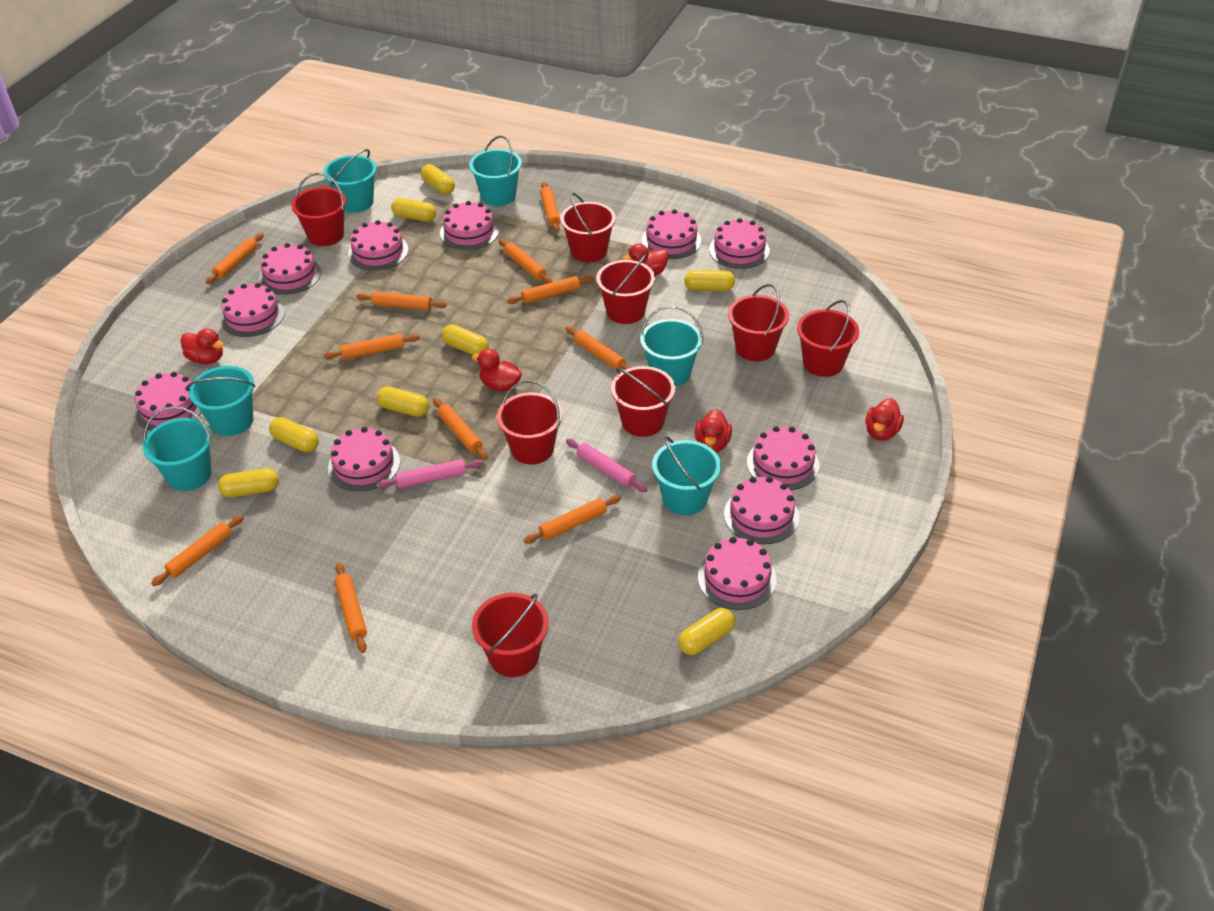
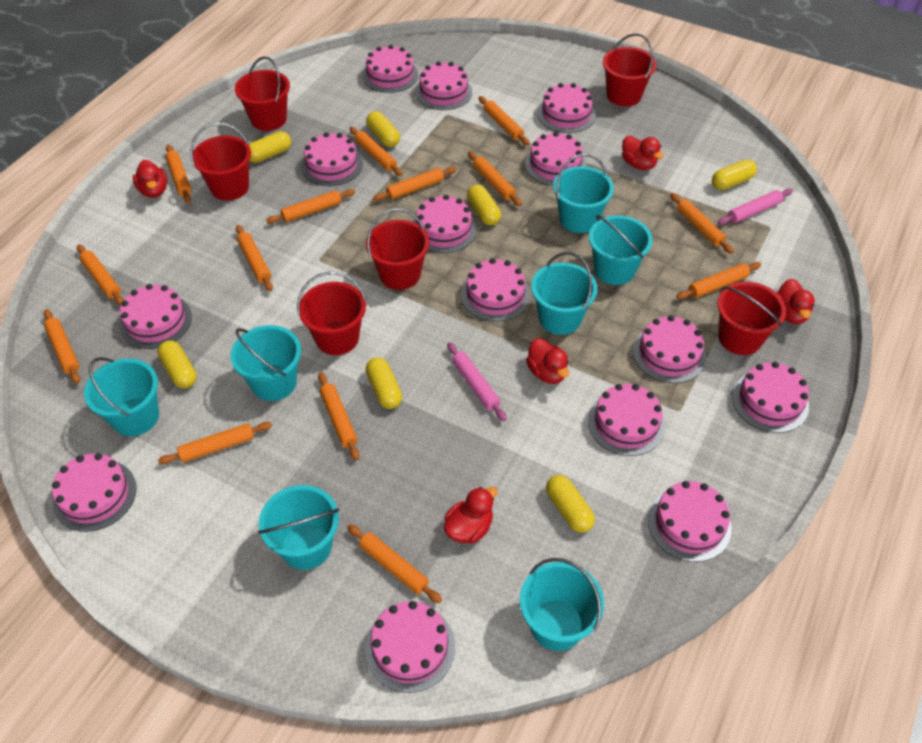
orange rolling pin: 11 -> 14
pink cake: 11 -> 14
red bucket: 8 -> 6
turquoise bucket: 6 -> 7
yellow capsule: 8 -> 7

